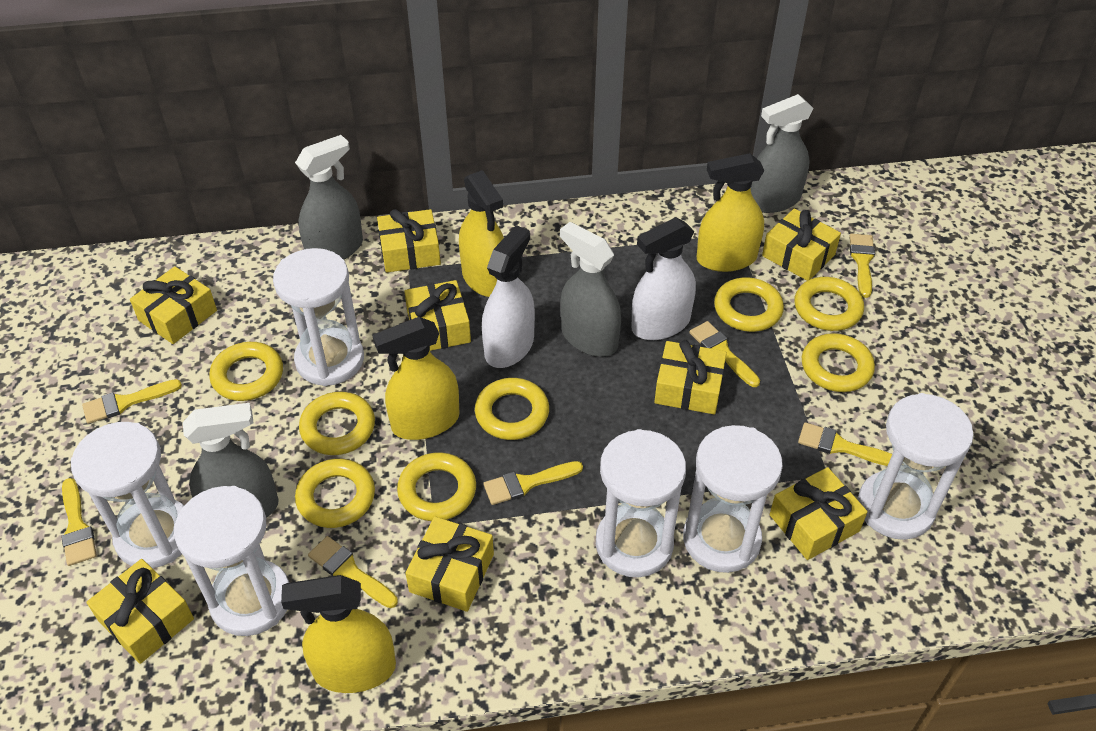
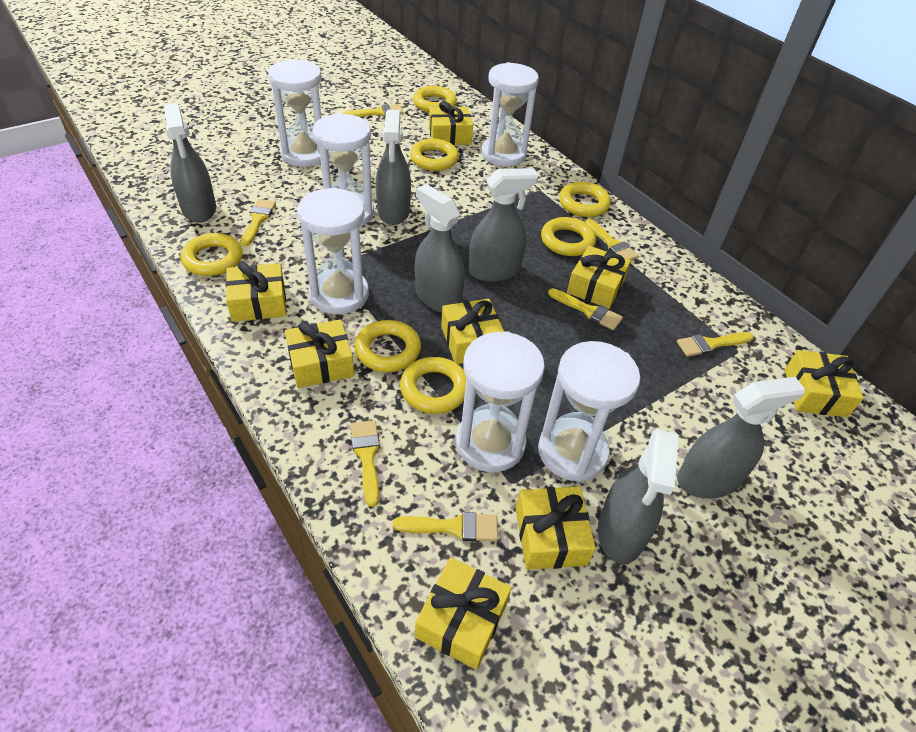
grey spray bottle: 4 -> 6
white spray bottle: 2 -> 0
yellow ring: 8 -> 7
yellow spray bottle: 4 -> 0

